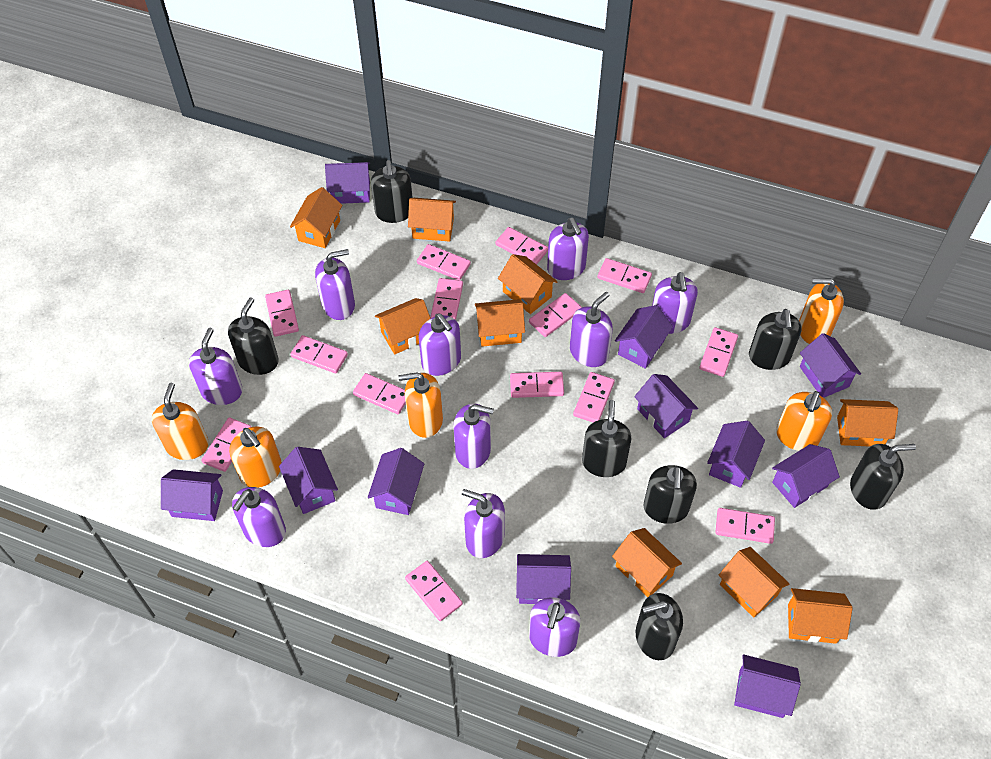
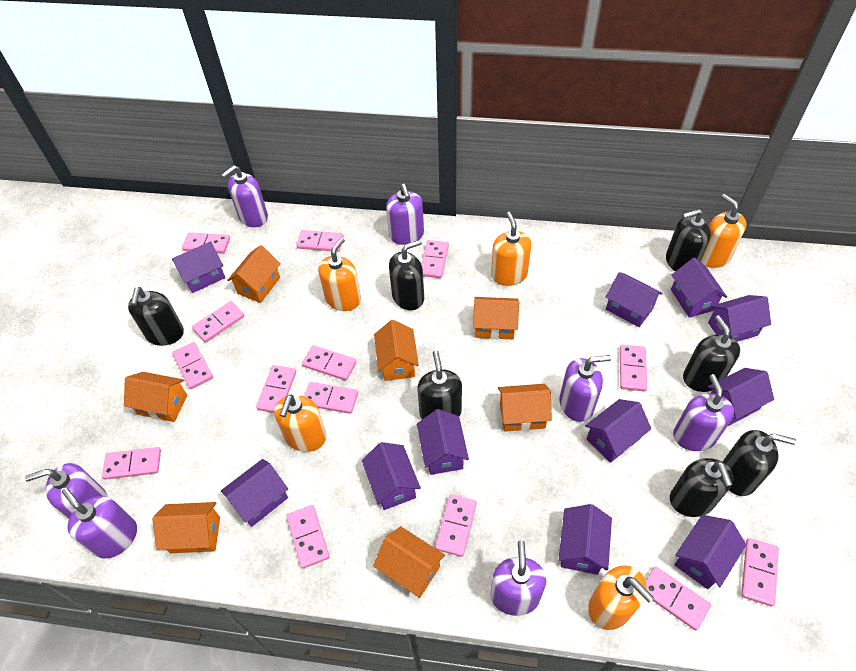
orange house: 9 -> 7
purple soap dispenser: 10 -> 7

